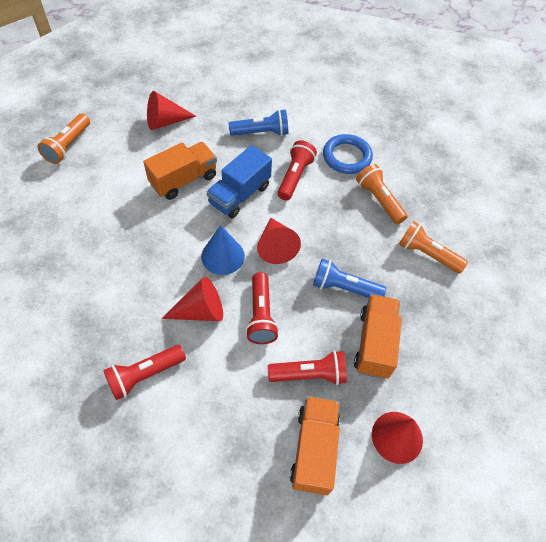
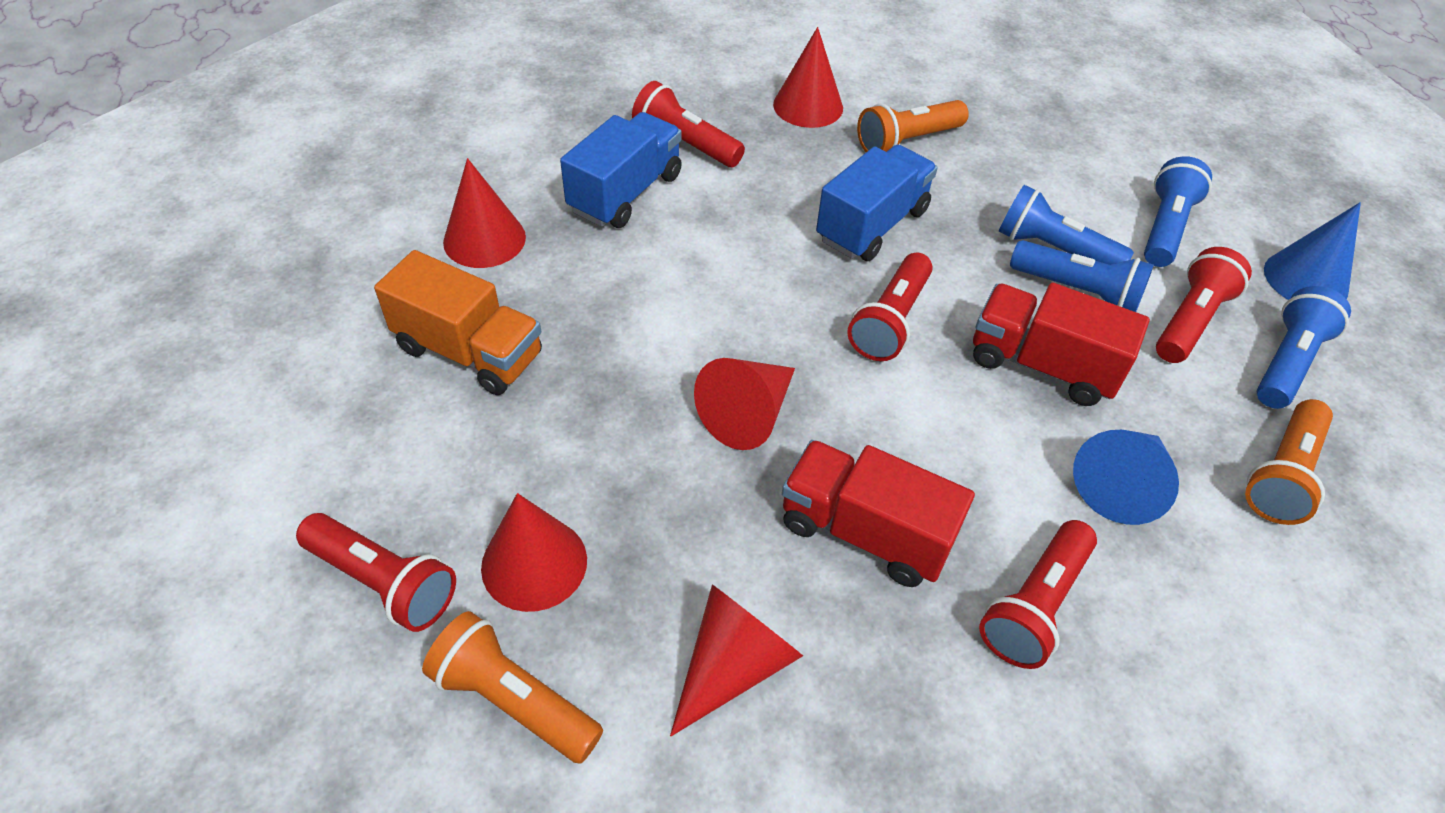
blue cone: 1 -> 2
blue flashlight: 2 -> 4
blue ring: 1 -> 0
blue truck: 1 -> 2
orange truck: 3 -> 1
red cone: 4 -> 5
red flashlight: 4 -> 5
red truck: 0 -> 2

